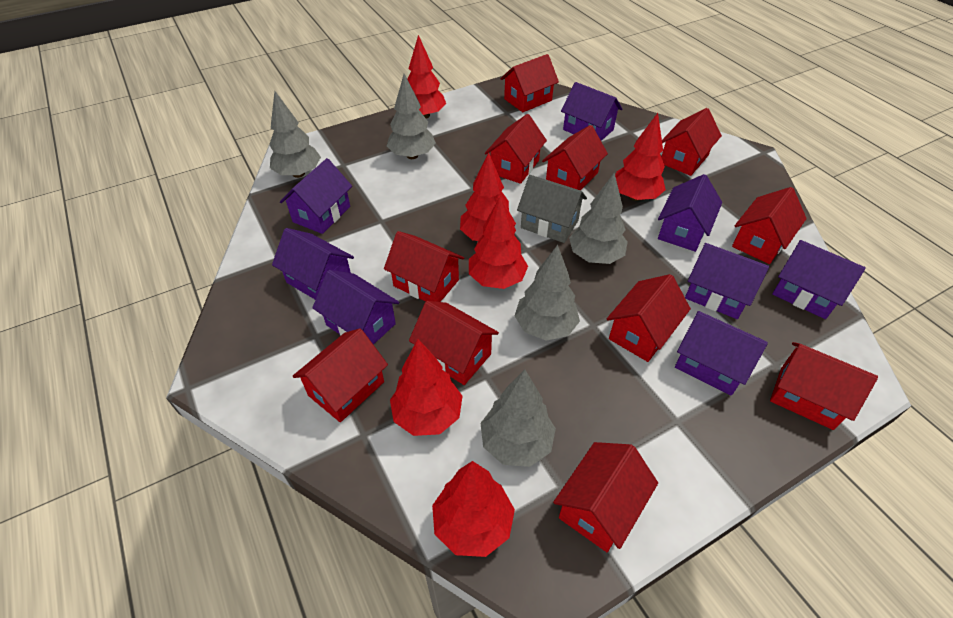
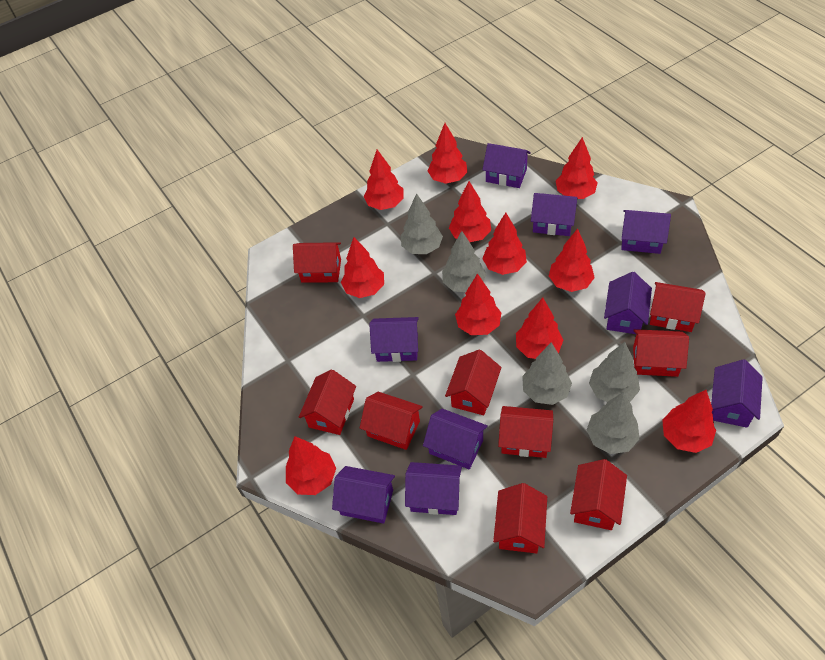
grey house: 1 -> 0
purple house: 8 -> 9
red house: 11 -> 9
red tree: 6 -> 11

